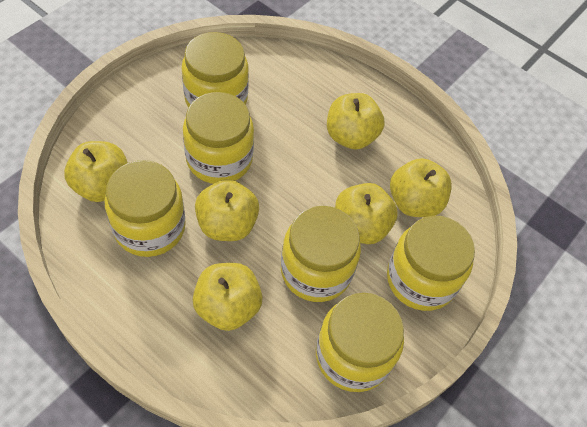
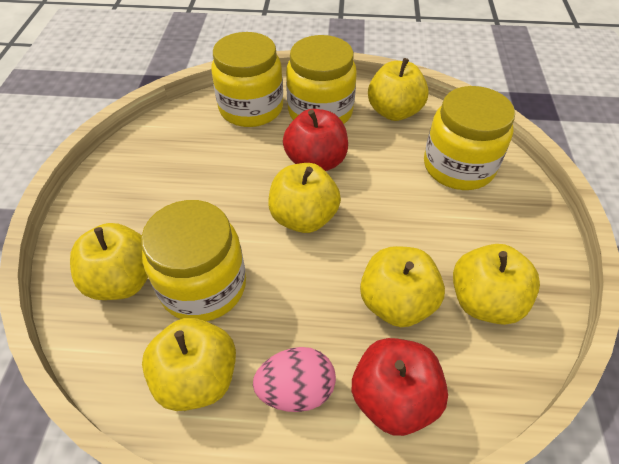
pink egg: 0 -> 1
red apple: 0 -> 2
yellow jar: 6 -> 4

